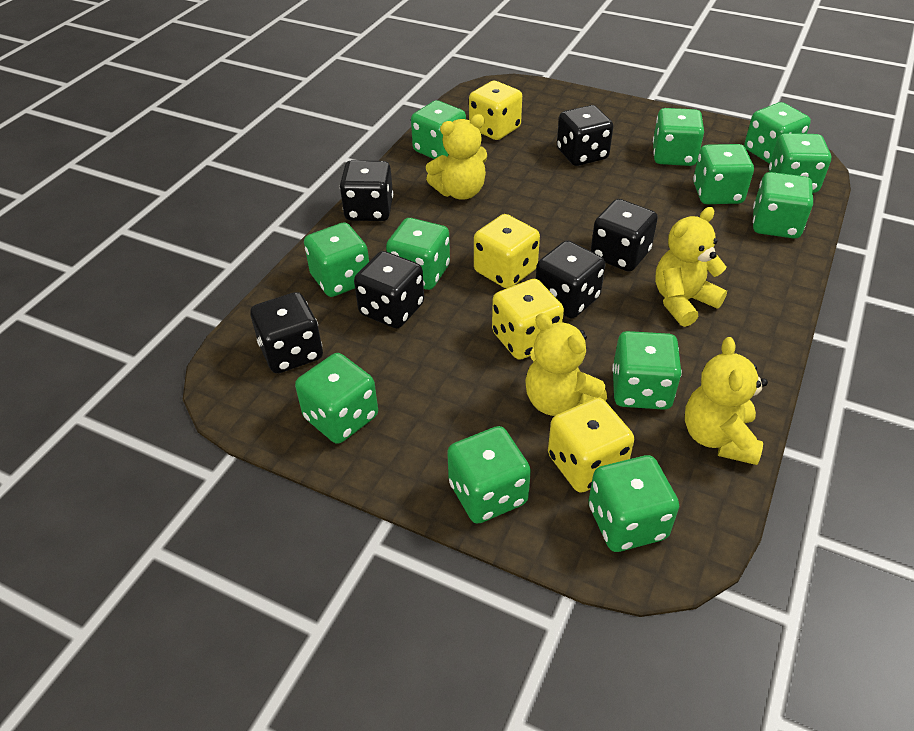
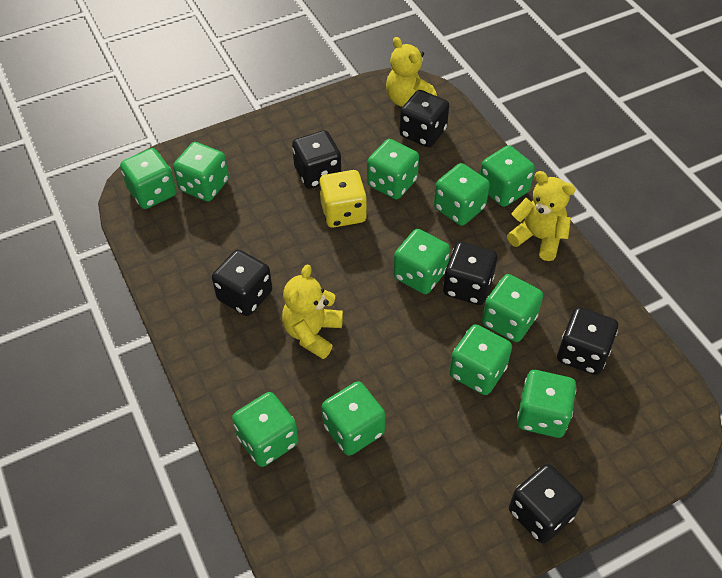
green dice: 12 -> 11
yellow dice: 4 -> 1
yellow teddy bear: 4 -> 3

